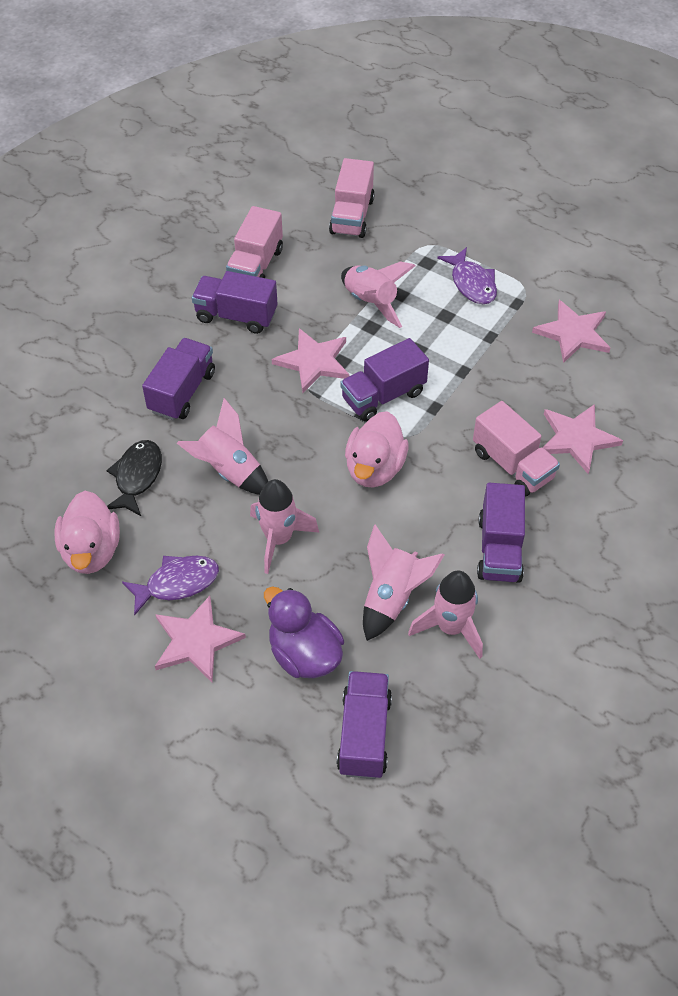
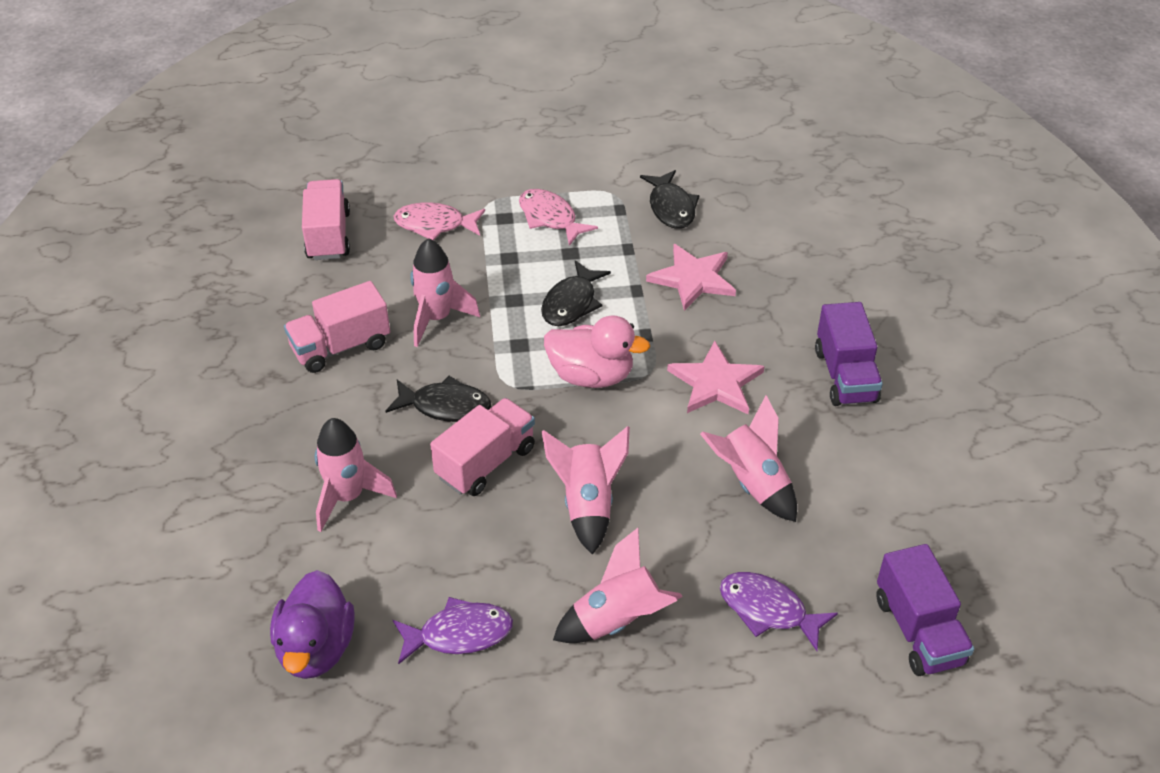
black fish: 1 -> 3
pink duck: 2 -> 1
pink fish: 0 -> 2
pink star: 4 -> 2
purple truck: 5 -> 2

